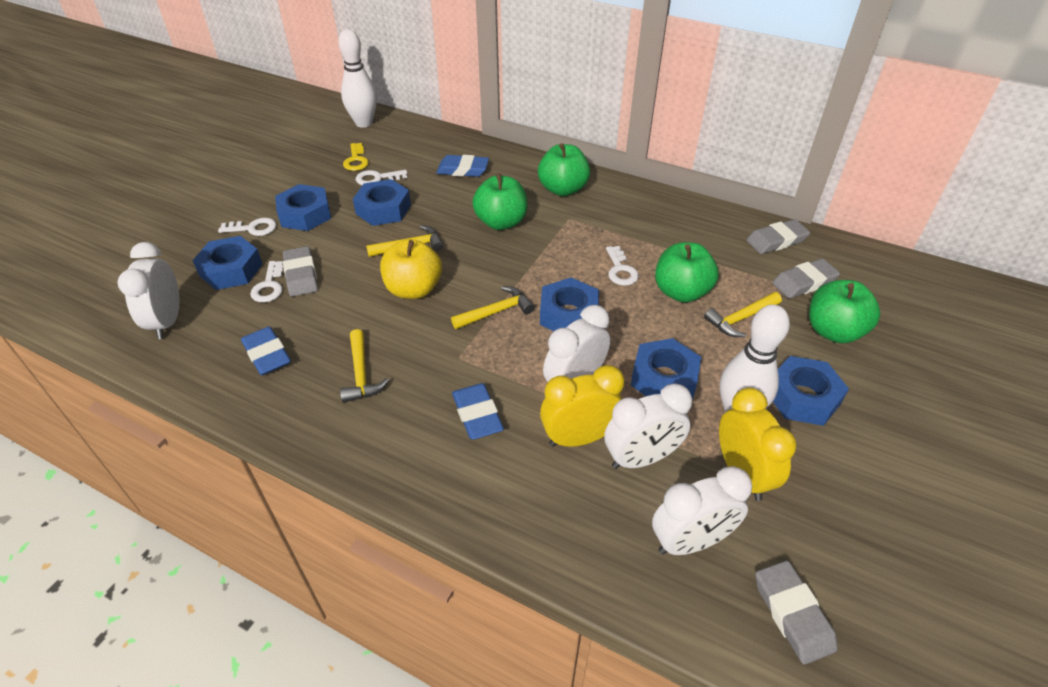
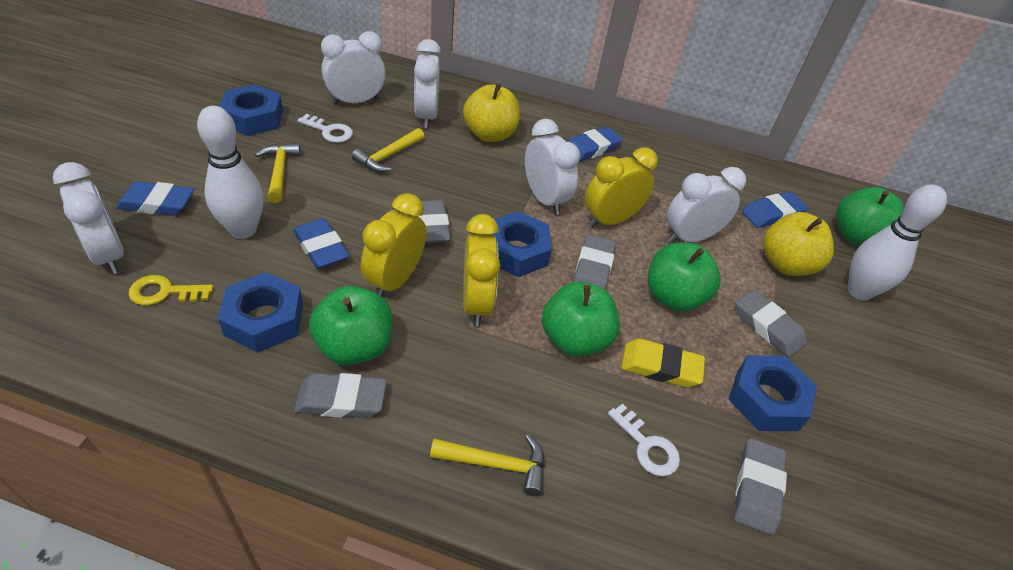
blue eraser: 3 -> 4
blue nut: 6 -> 4
grey eraser: 4 -> 5
white clock: 4 -> 5
white key: 4 -> 2
yellow apple: 1 -> 2
yellow clock: 2 -> 3
yellow eraser: 0 -> 1
yellow hammer: 4 -> 3

